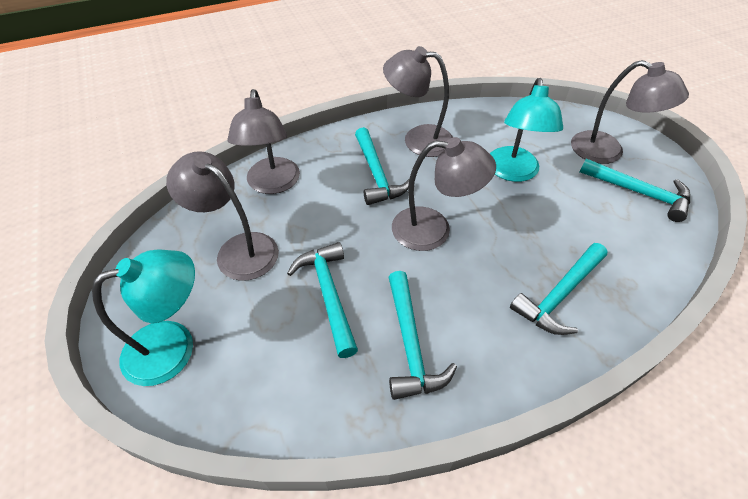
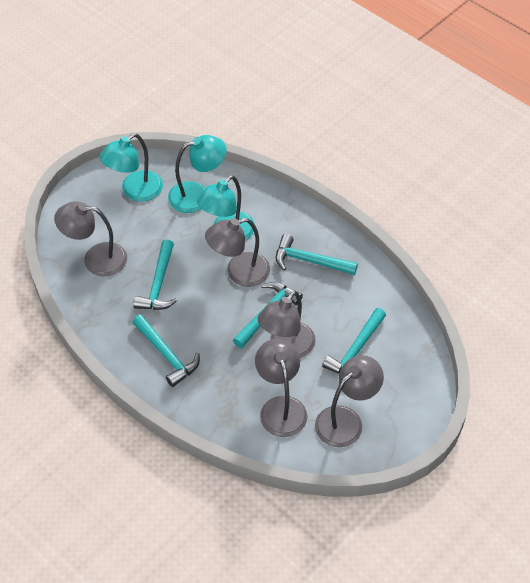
turquoise lamp: 2 -> 3

